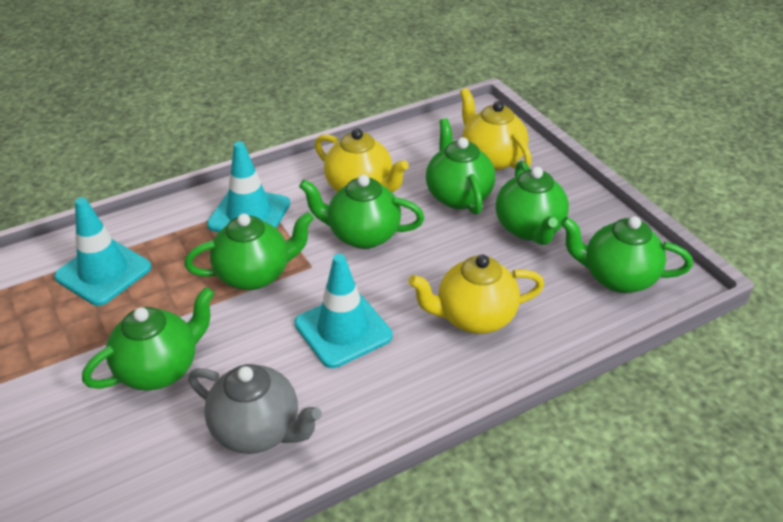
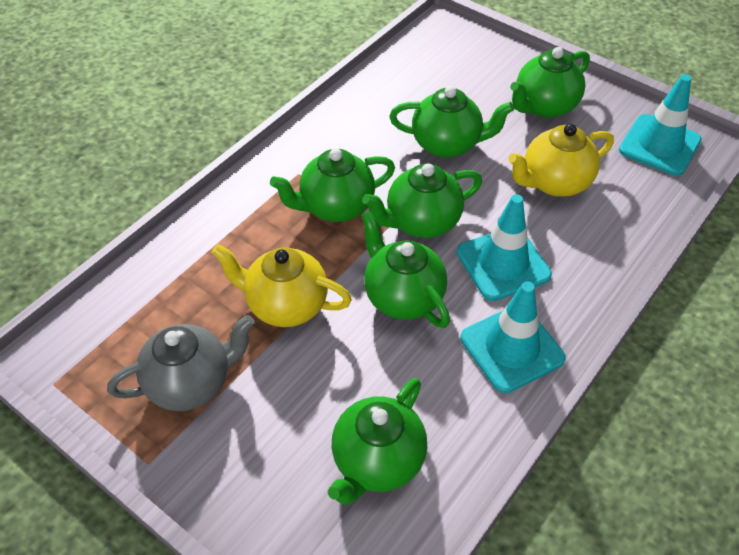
yellow teapot: 3 -> 2

